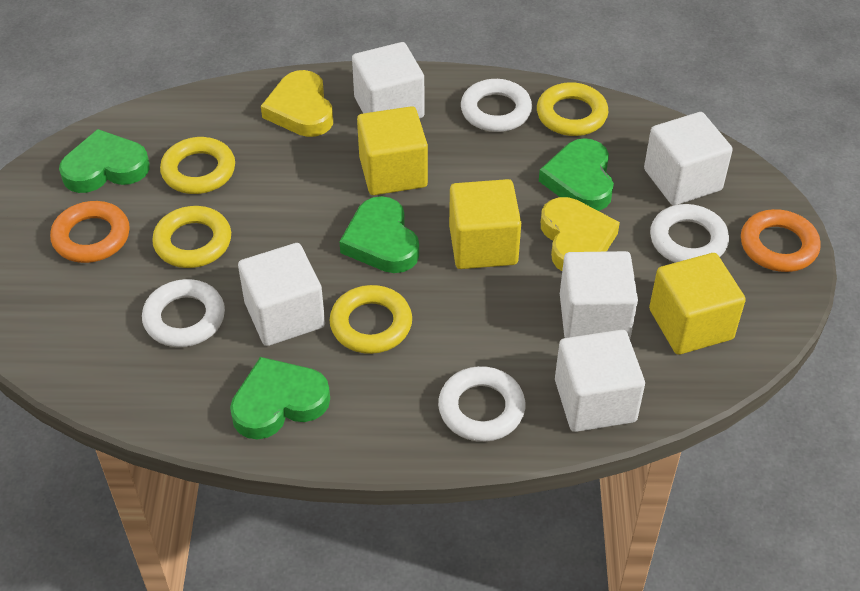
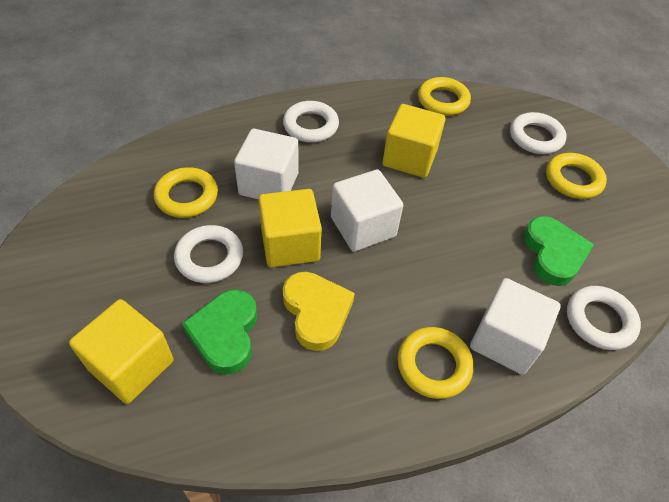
green heart: 4 -> 2
orange ring: 2 -> 0
white cube: 5 -> 3
yellow heart: 2 -> 1

